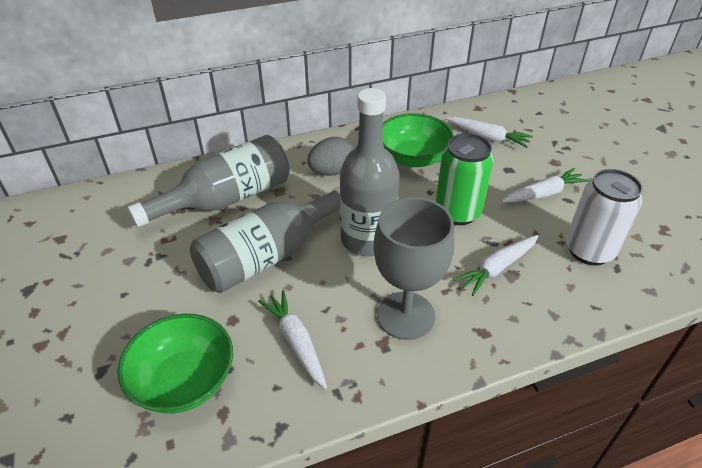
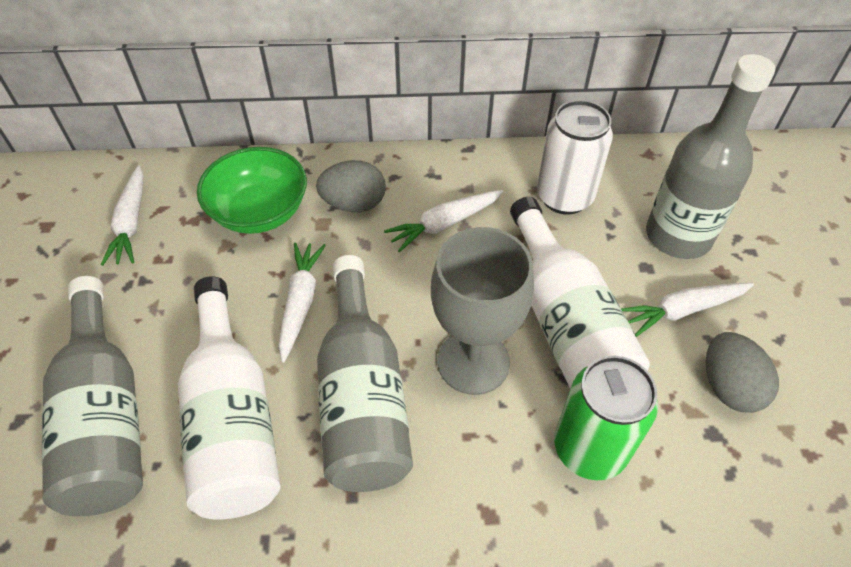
green bowl: 2 -> 1
grey egg: 1 -> 2
white bottle: 0 -> 2

